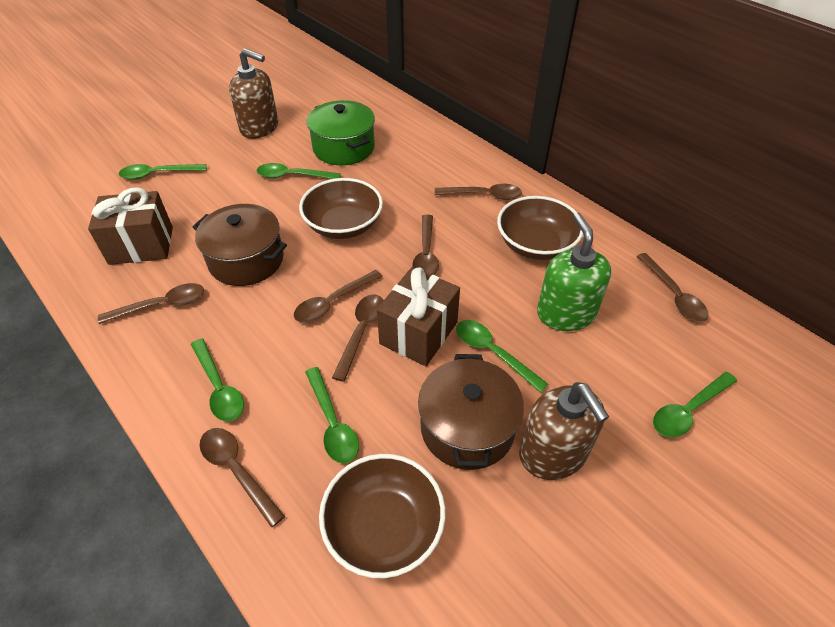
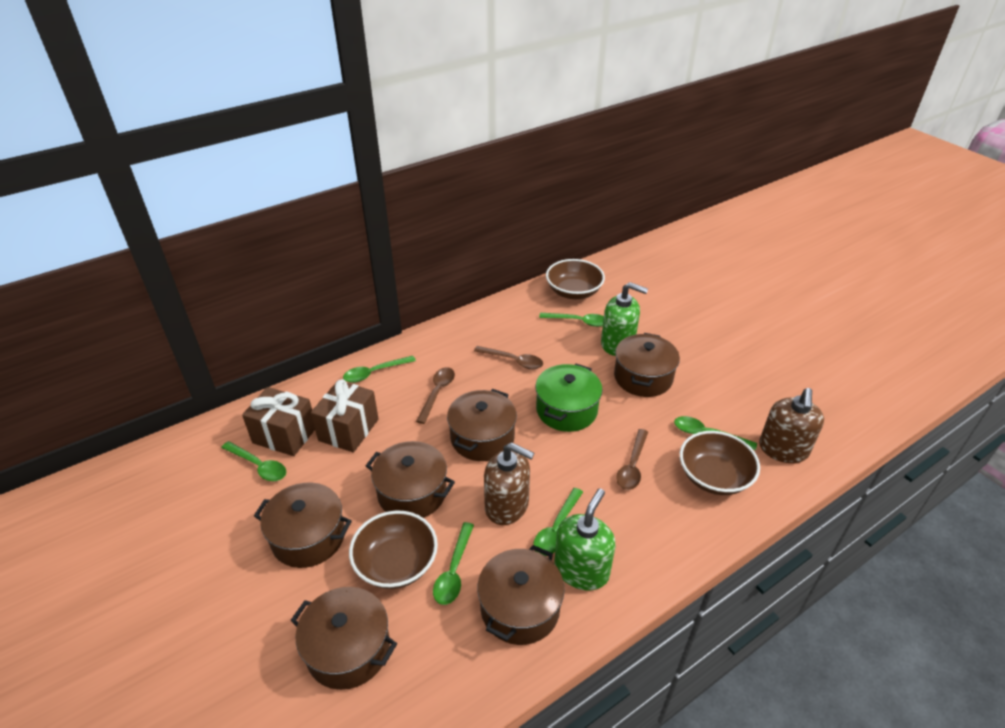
brown pot: 2 -> 6
brown spoon: 7 -> 3
green soap dispenser: 1 -> 2

